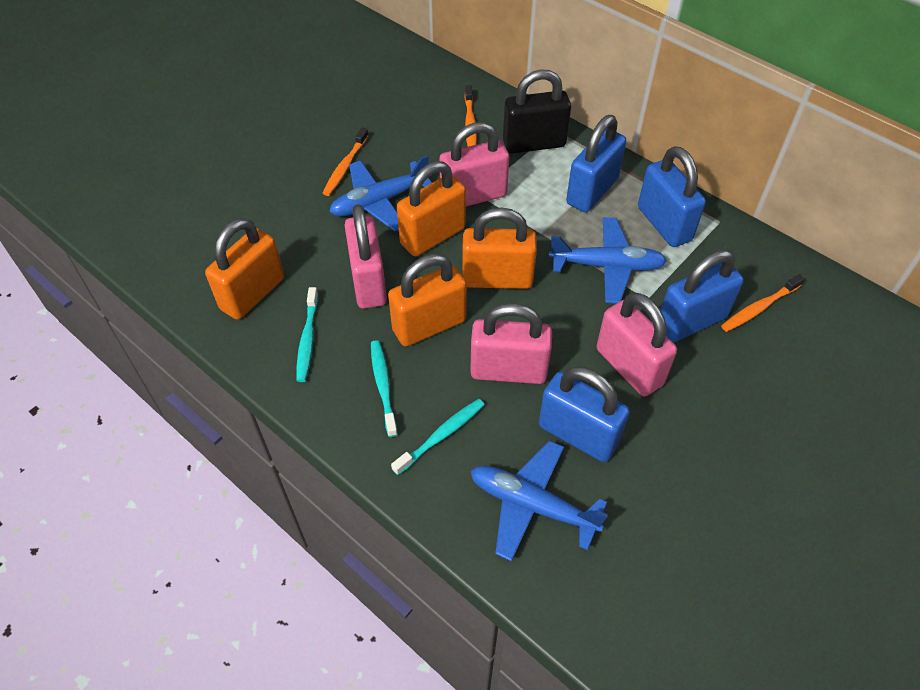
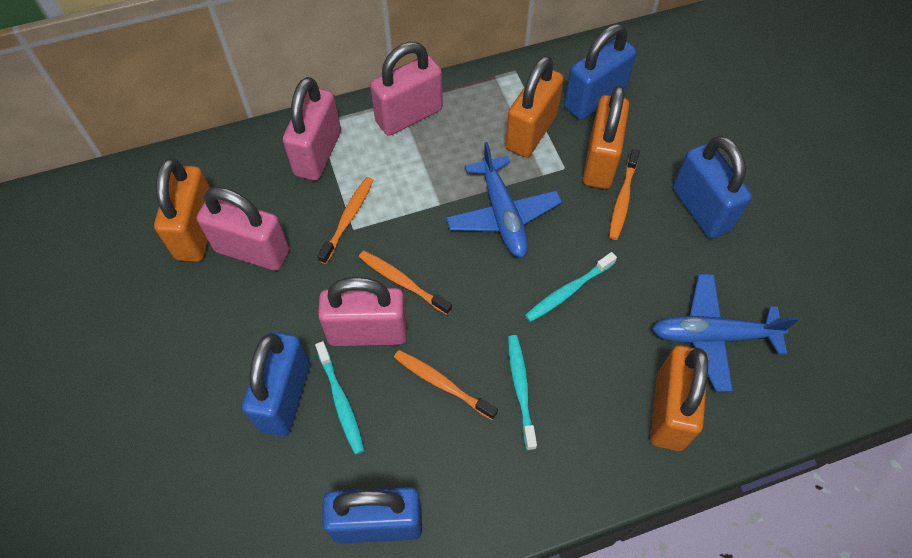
black padlock: 1 -> 0
blue plane: 3 -> 2
orange toothbrush: 3 -> 4

